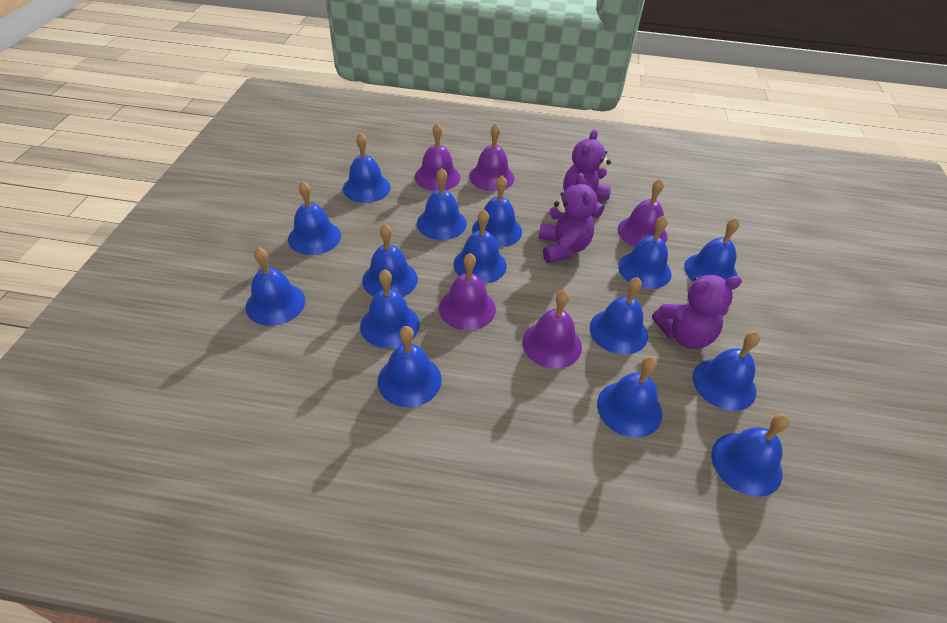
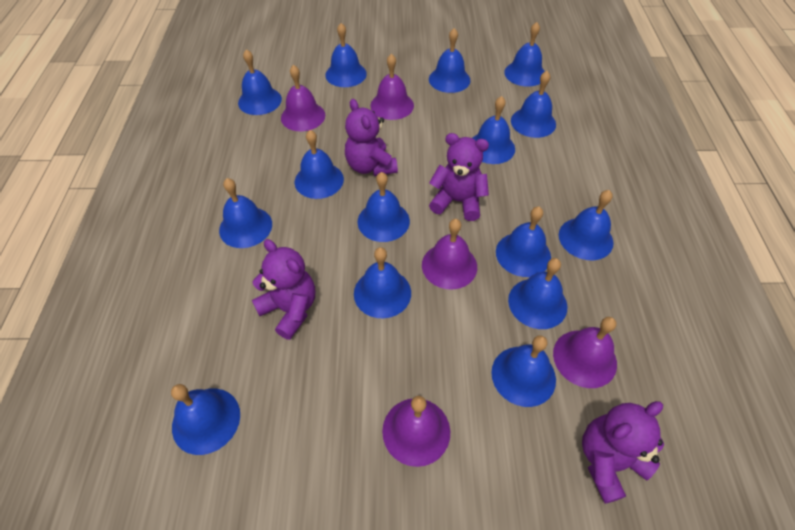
purple teddy bear: 3 -> 4

